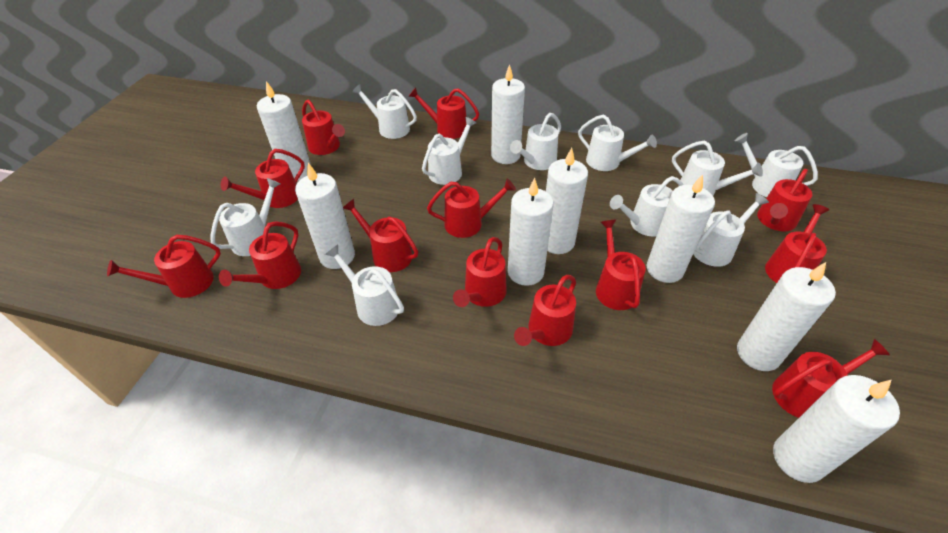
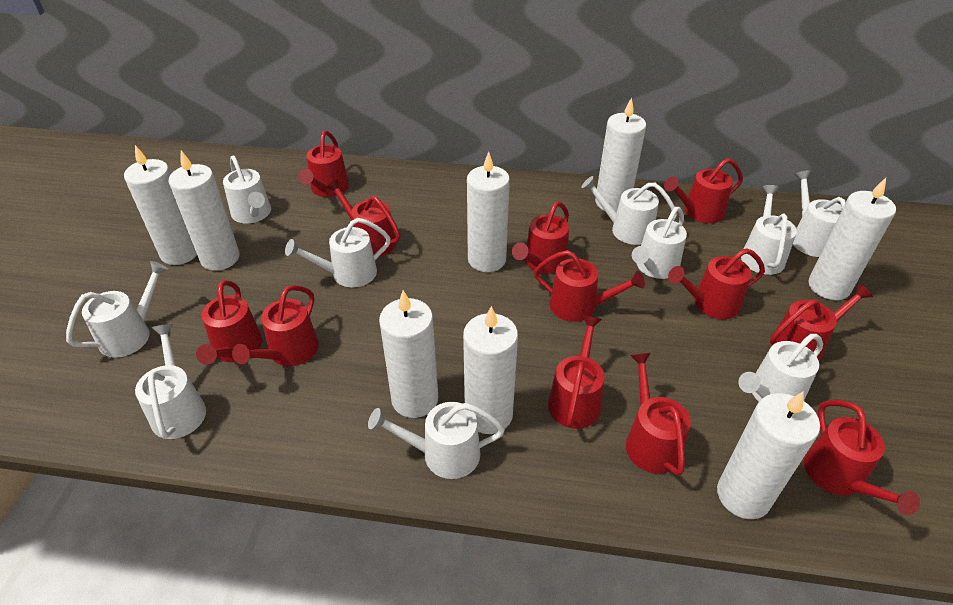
red watering can: 13 -> 12

